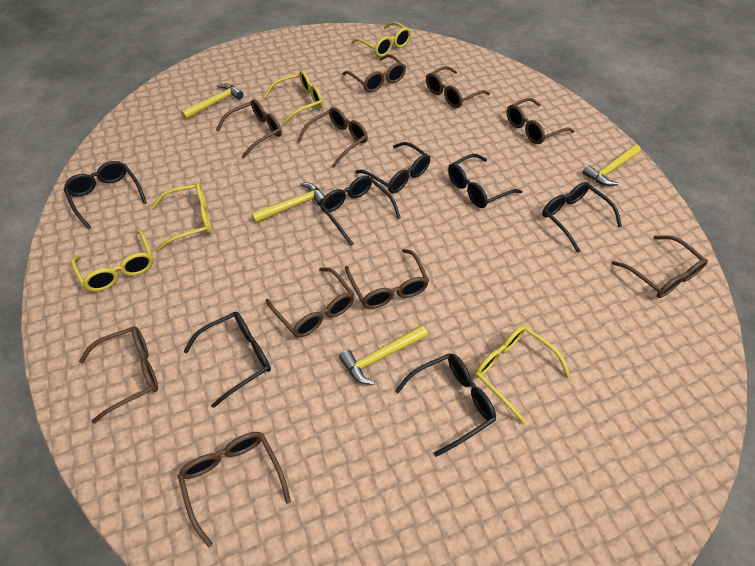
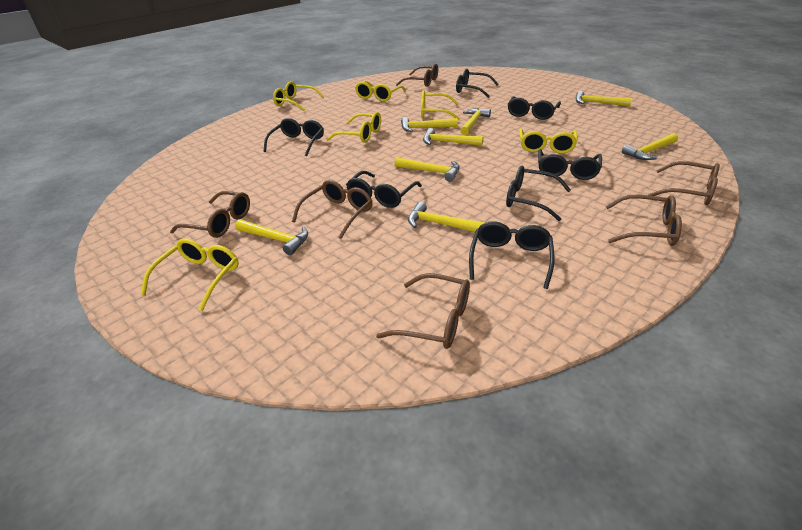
brown glasses: 10 -> 6
yellow glasses: 5 -> 6
yellow hammer: 4 -> 8

